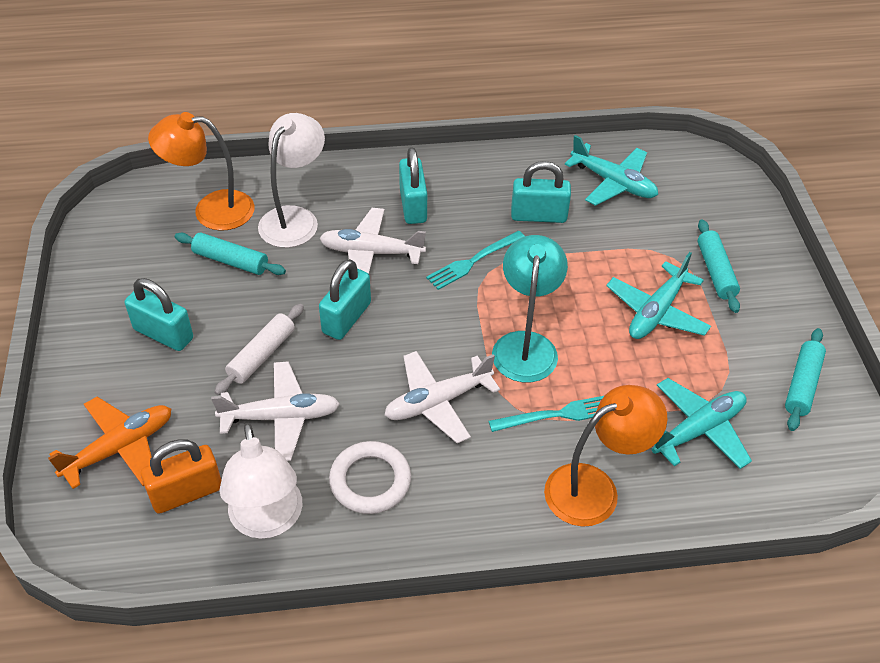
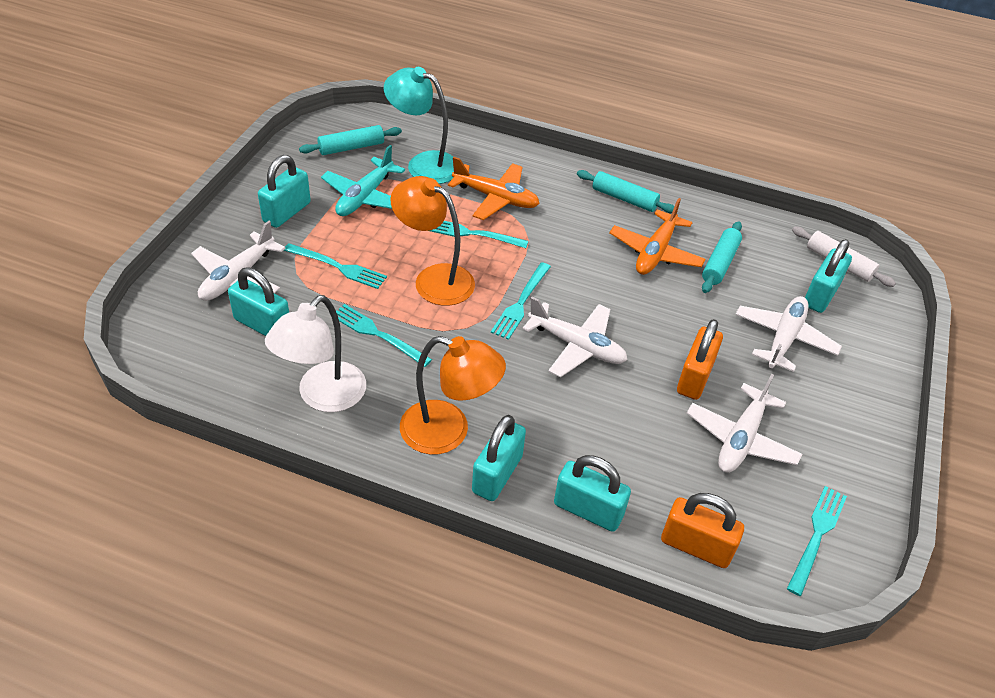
orange padlock: 1 -> 2
orange plane: 1 -> 2
turquoise fork: 2 -> 5
turquoise padlock: 4 -> 5
turquoise plane: 3 -> 1
white lamp: 2 -> 1
white plane: 3 -> 4
white ring: 1 -> 0

